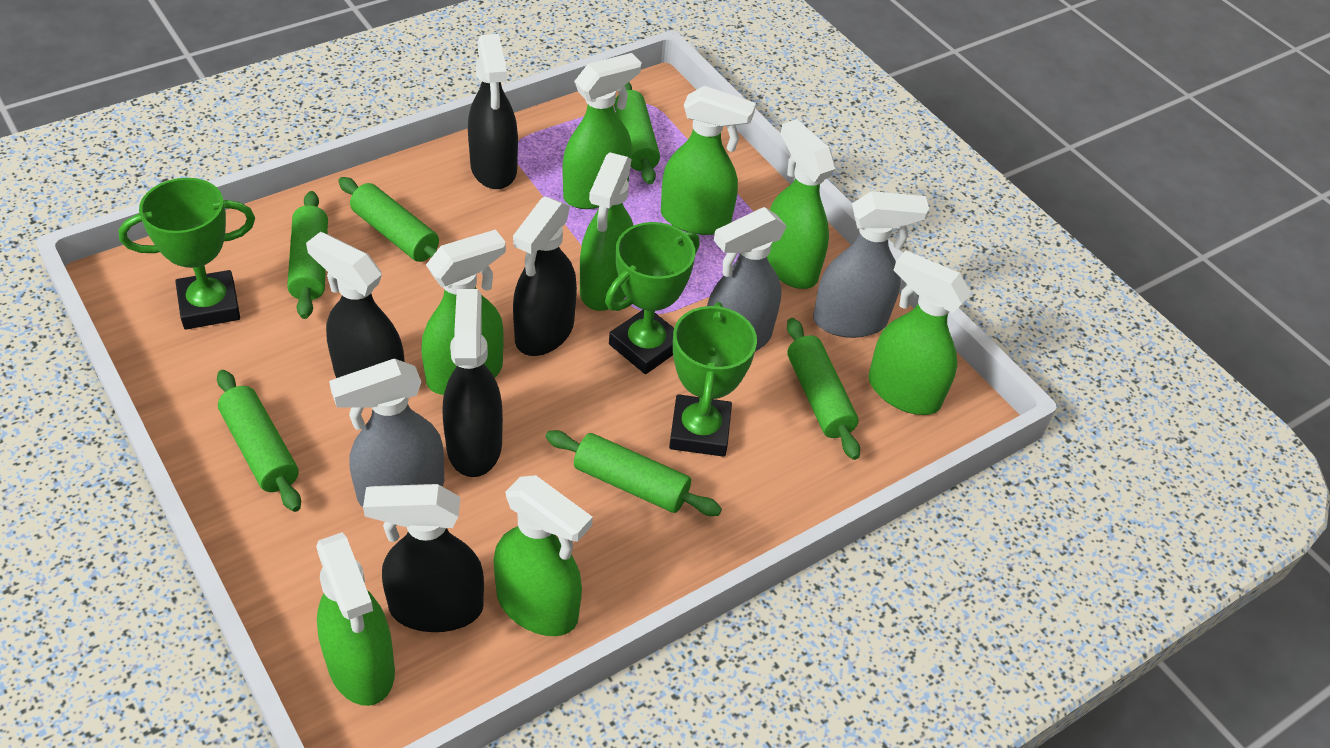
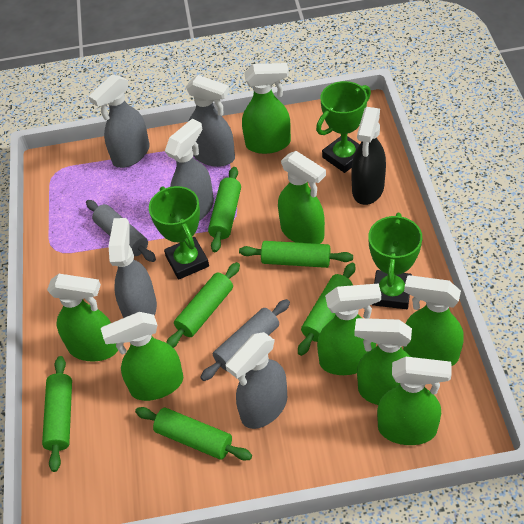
black spray bottle: 5 -> 1
grey rolling pin: 0 -> 2
grey spray bottle: 3 -> 5

